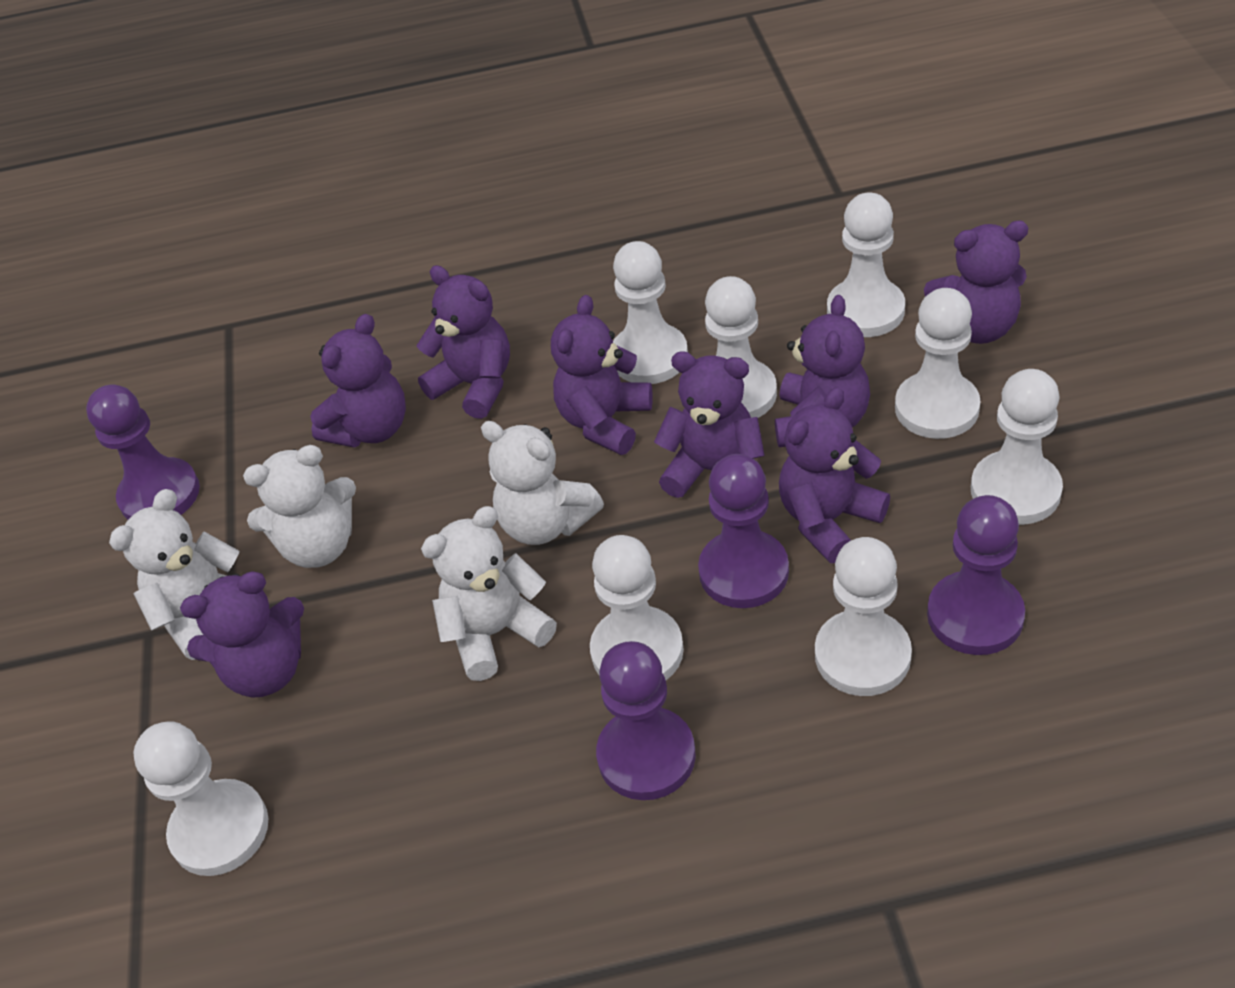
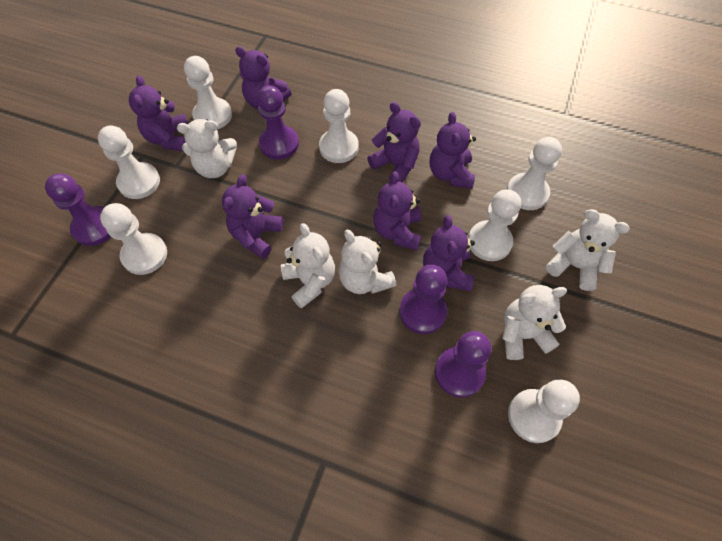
purple teddy bear: 8 -> 7
white pawn: 8 -> 7
white teddy bear: 4 -> 5

